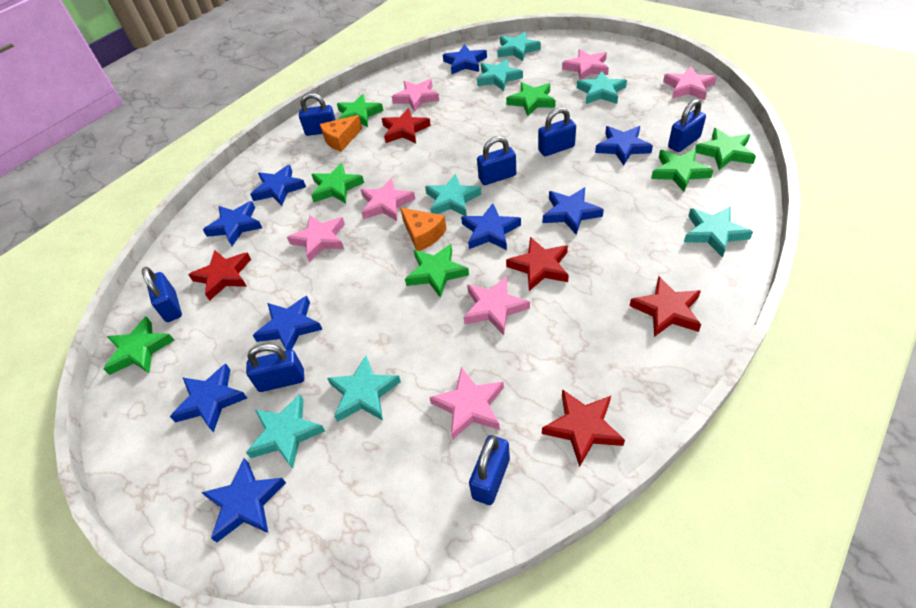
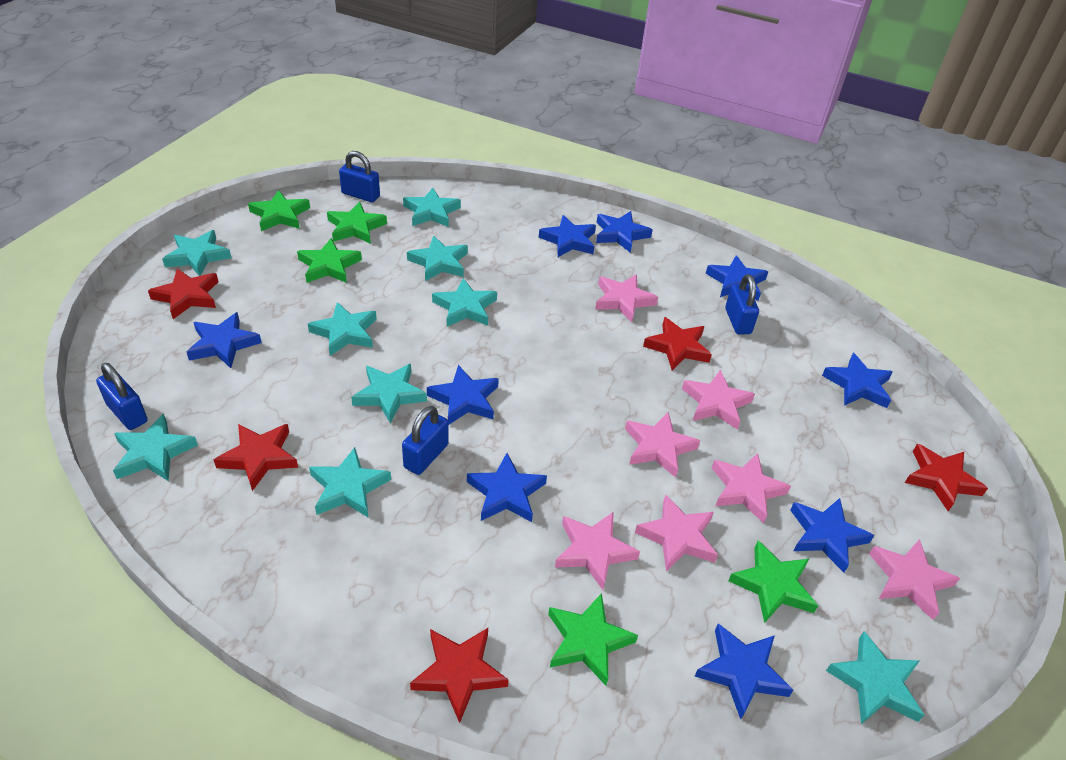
blue padlock: 7 -> 4
green star: 7 -> 5
orange cheese: 2 -> 0
turquoise star: 7 -> 9

